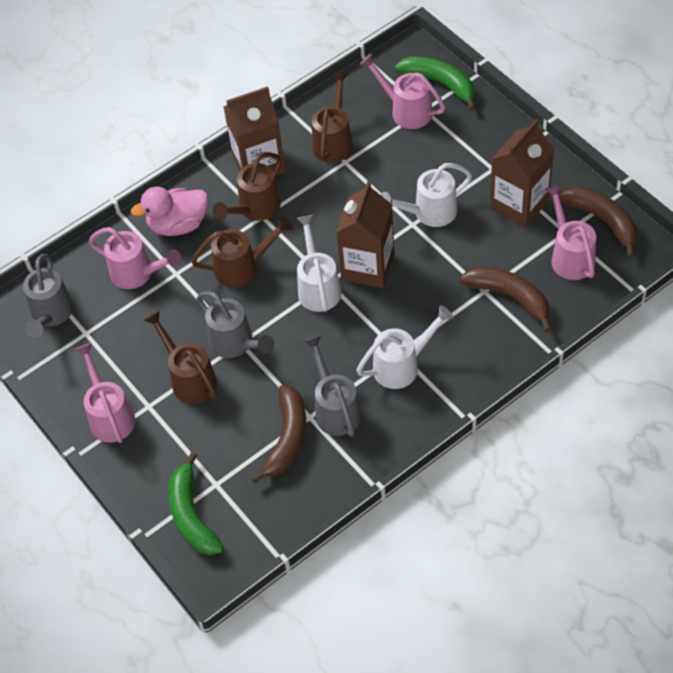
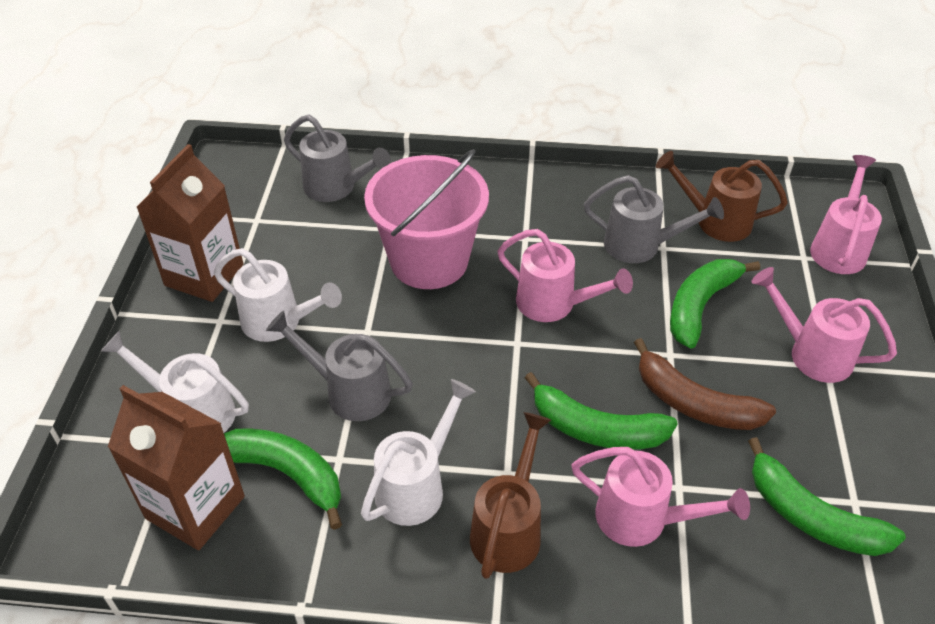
brown banana: 3 -> 1
brown carton: 3 -> 2
brown watering can: 4 -> 2
green banana: 2 -> 4
pink bucket: 0 -> 1
pink duck: 1 -> 0

